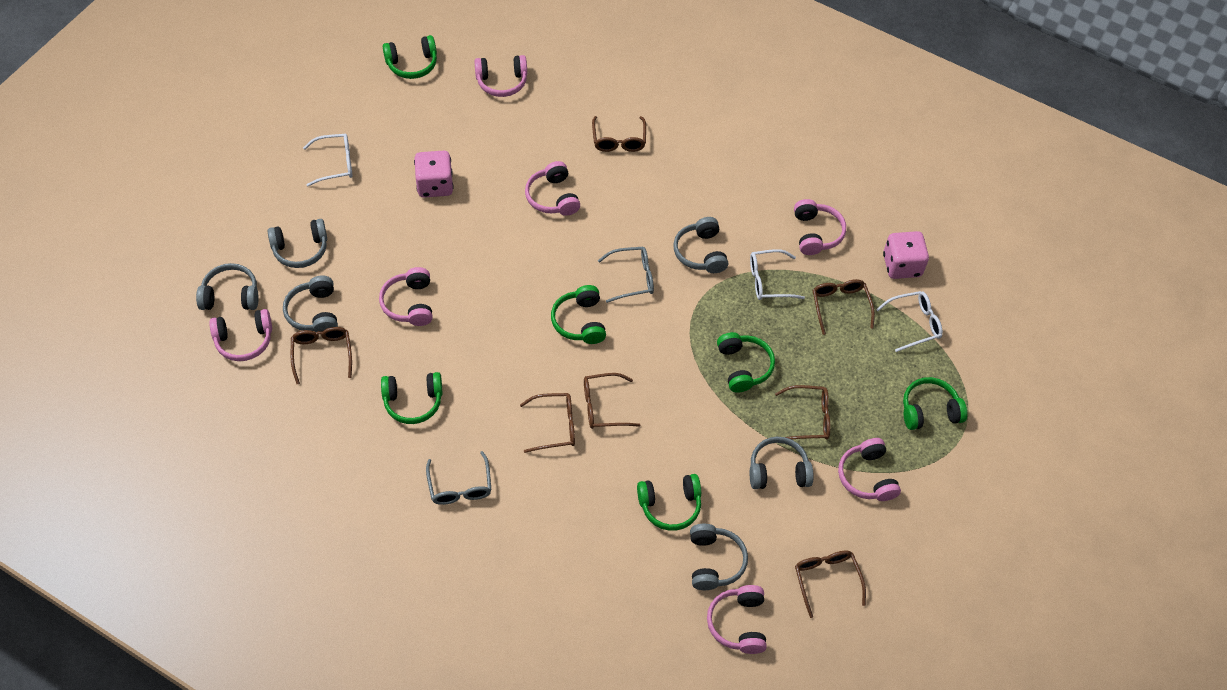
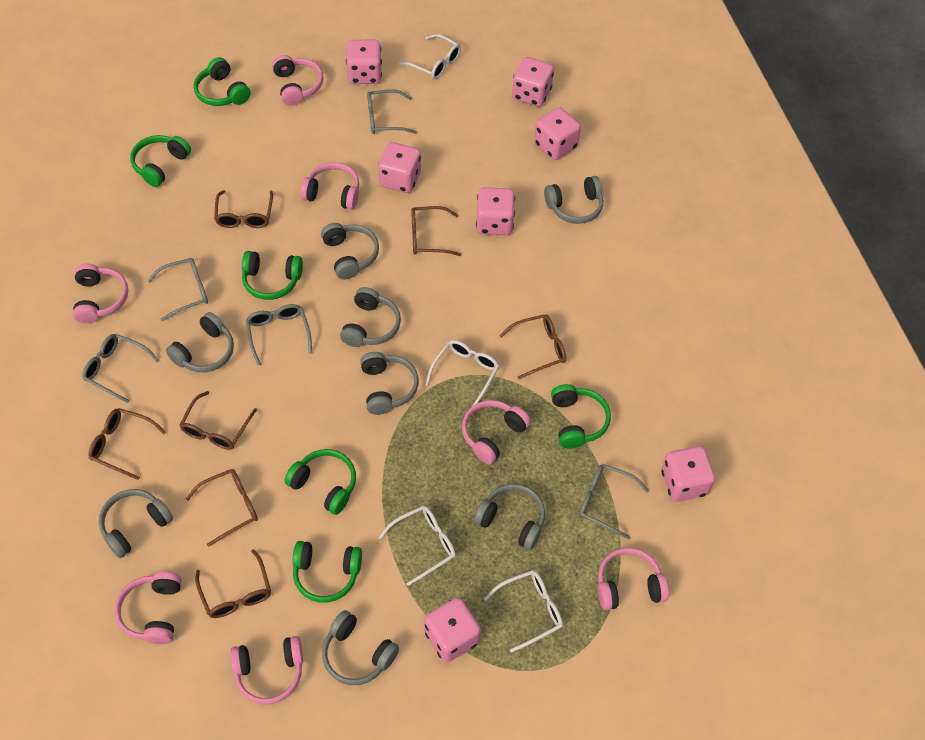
grey glasses: 2 -> 5
grey headphones: 6 -> 8
pink dice: 2 -> 7
white glasses: 3 -> 4

